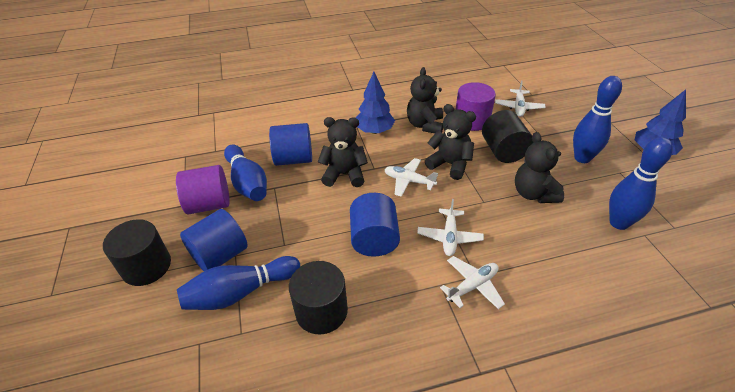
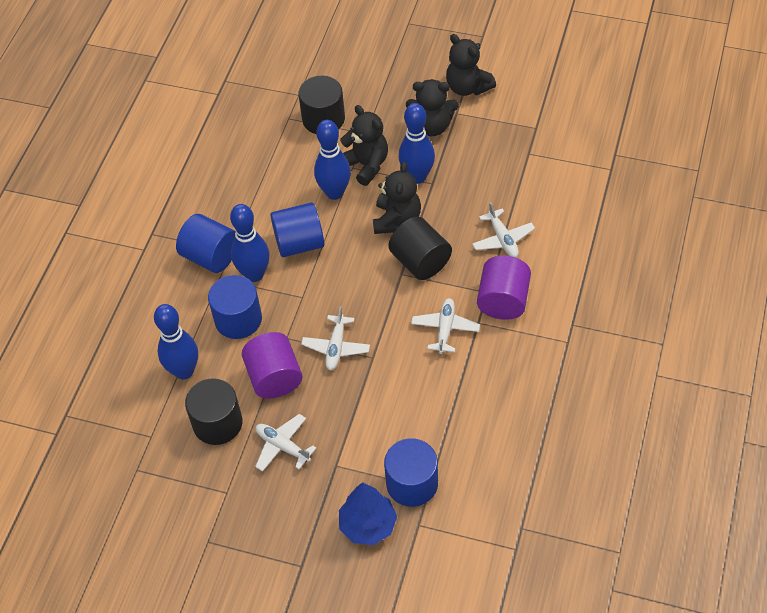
blue cylinder: 3 -> 4
blue tree: 2 -> 1

